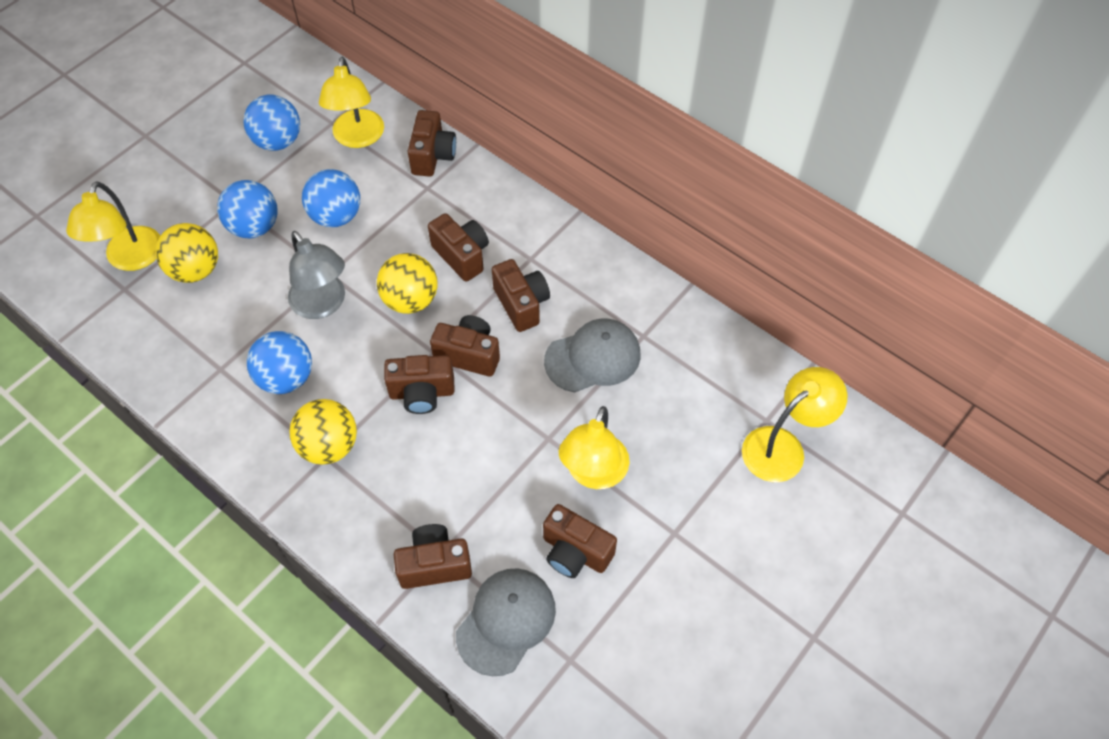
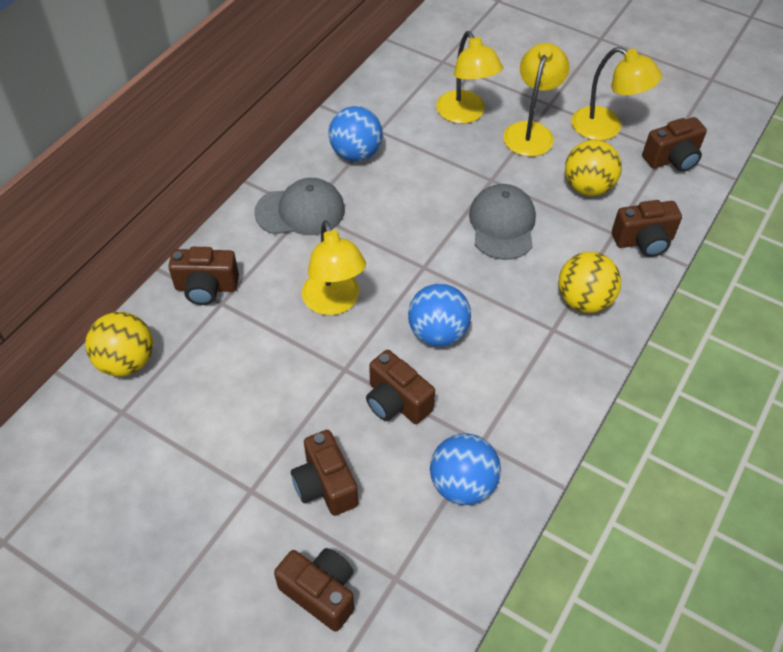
blue ball: 4 -> 3
brown camera: 7 -> 6
grey lamp: 1 -> 0

